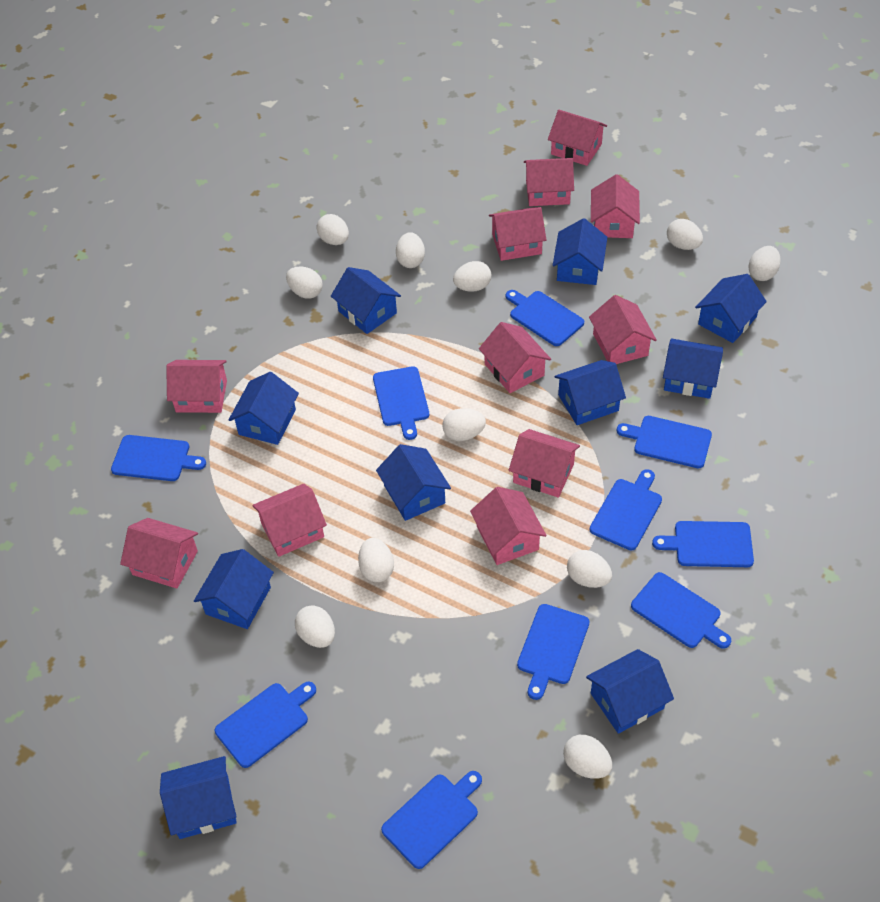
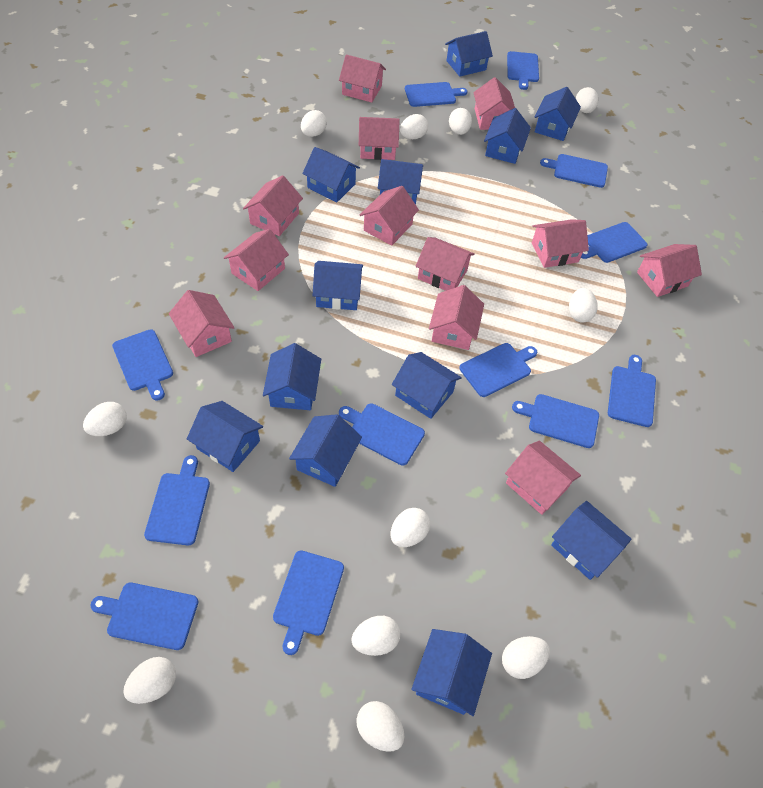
blue cutting board: 10 -> 12
blue house: 10 -> 12
pink house: 11 -> 12

